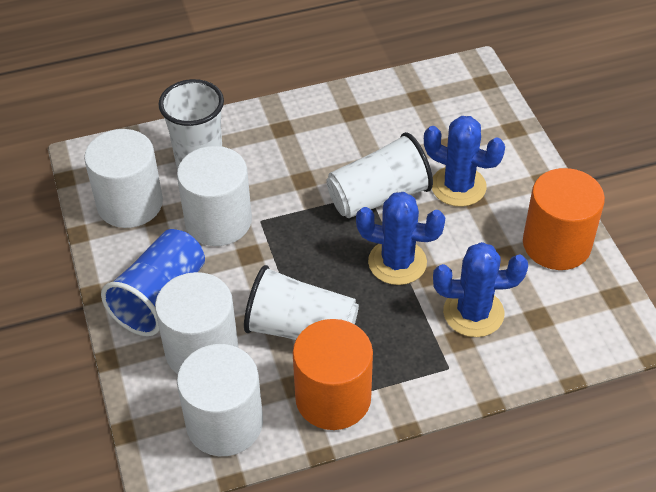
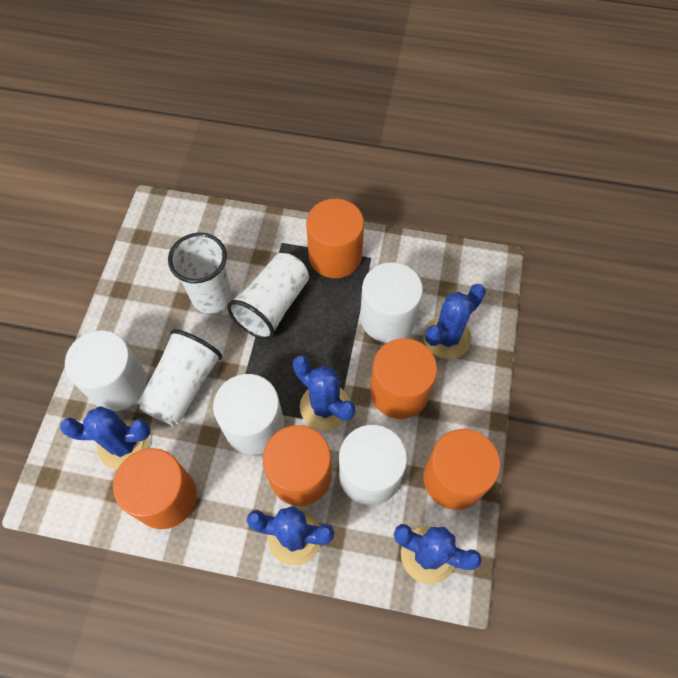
blue cactus: 3 -> 5
blue cup: 1 -> 0
orange cylinder: 2 -> 5

